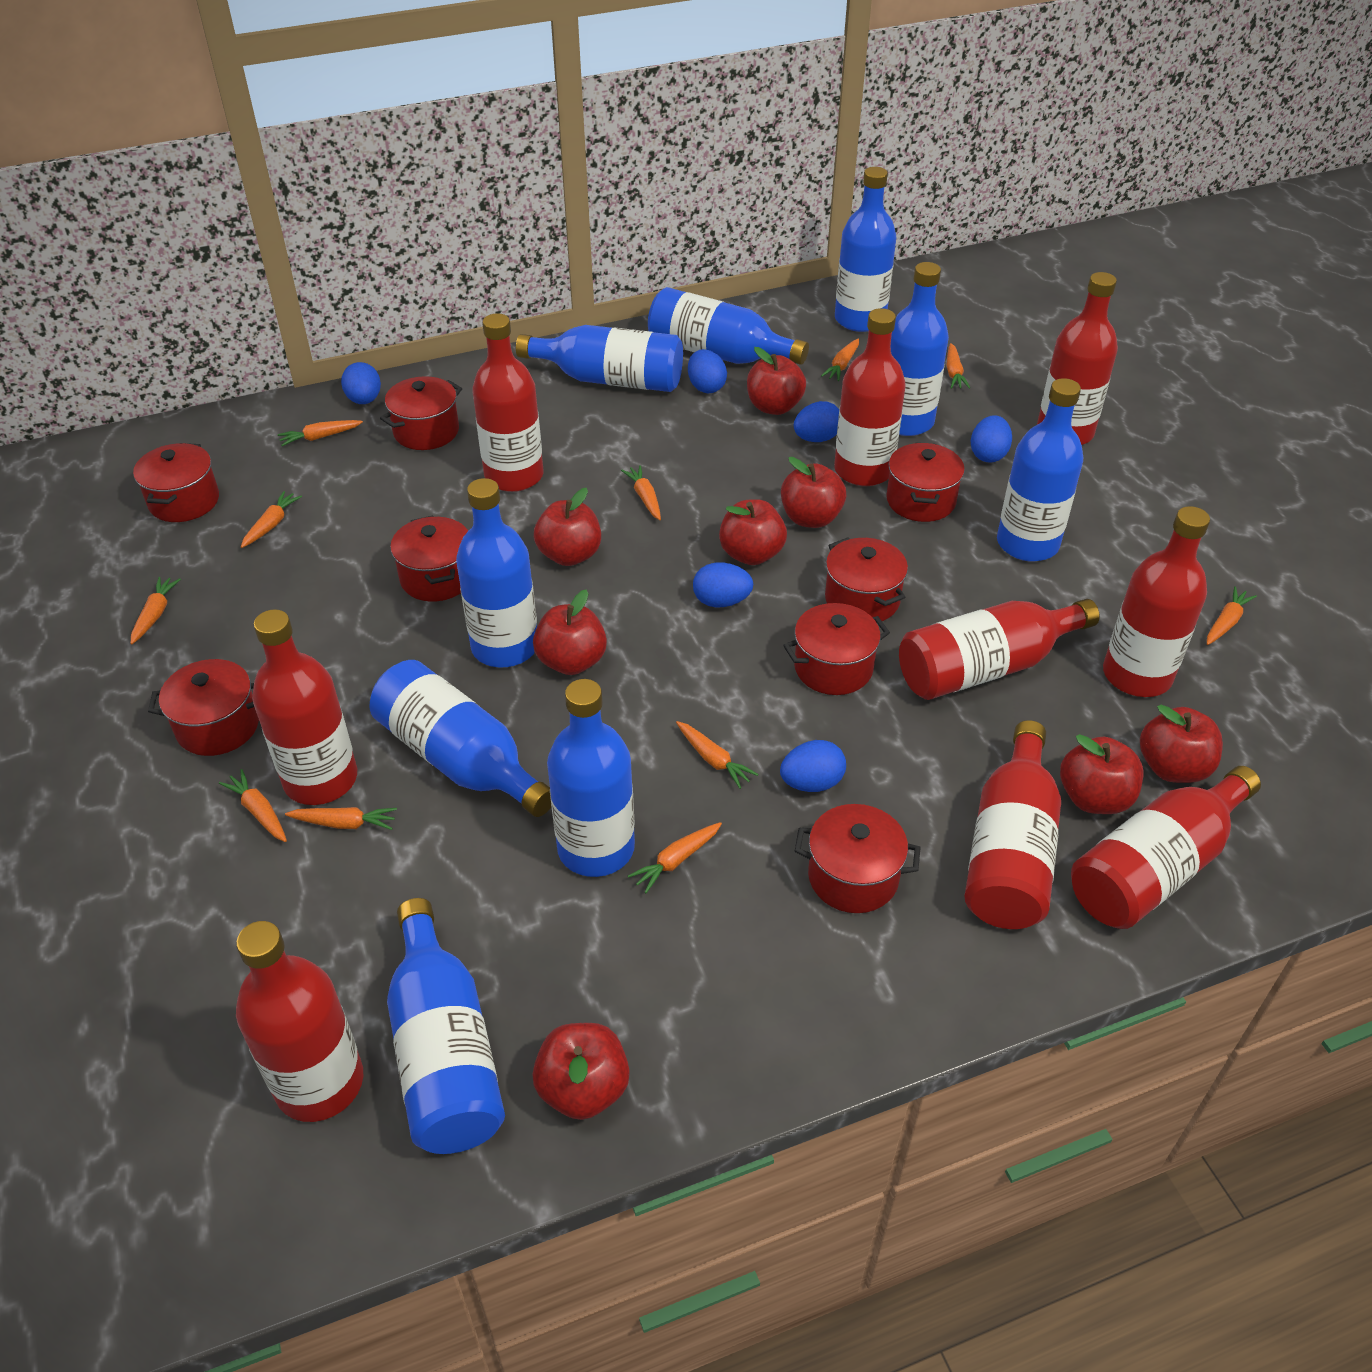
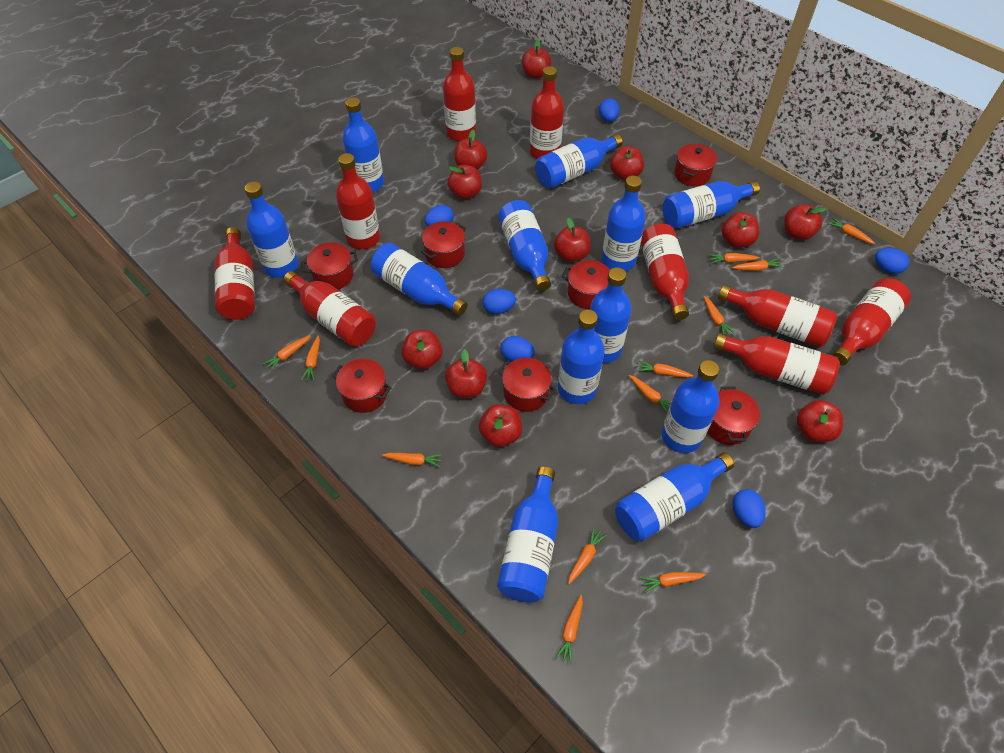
blue bottle: 9 -> 12
orange carrot: 11 -> 12
red apple: 8 -> 11
red pot: 8 -> 7

